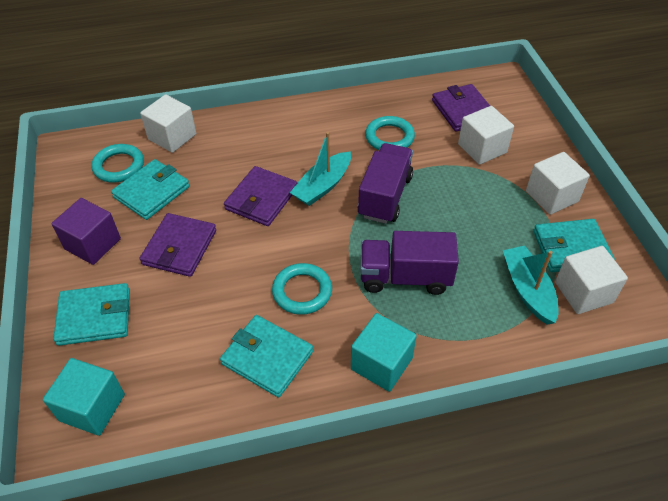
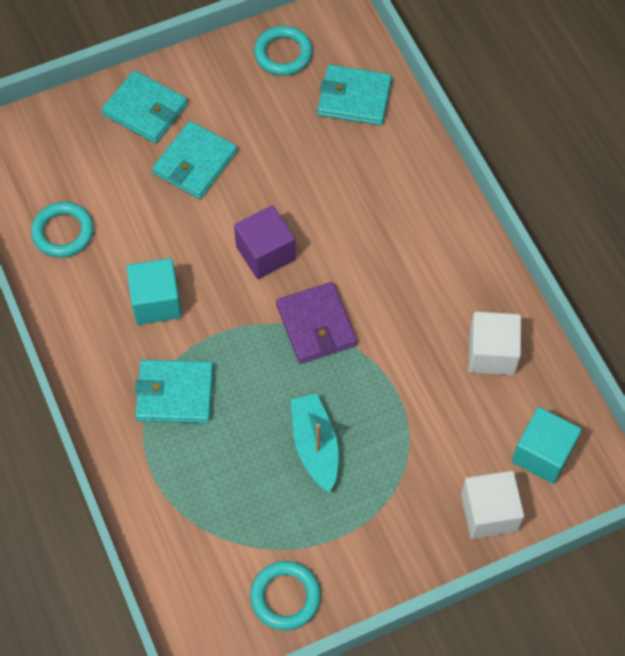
purple truck: 2 -> 0
purple wallet: 3 -> 1
turquoise boat: 2 -> 1
white cube: 4 -> 2

